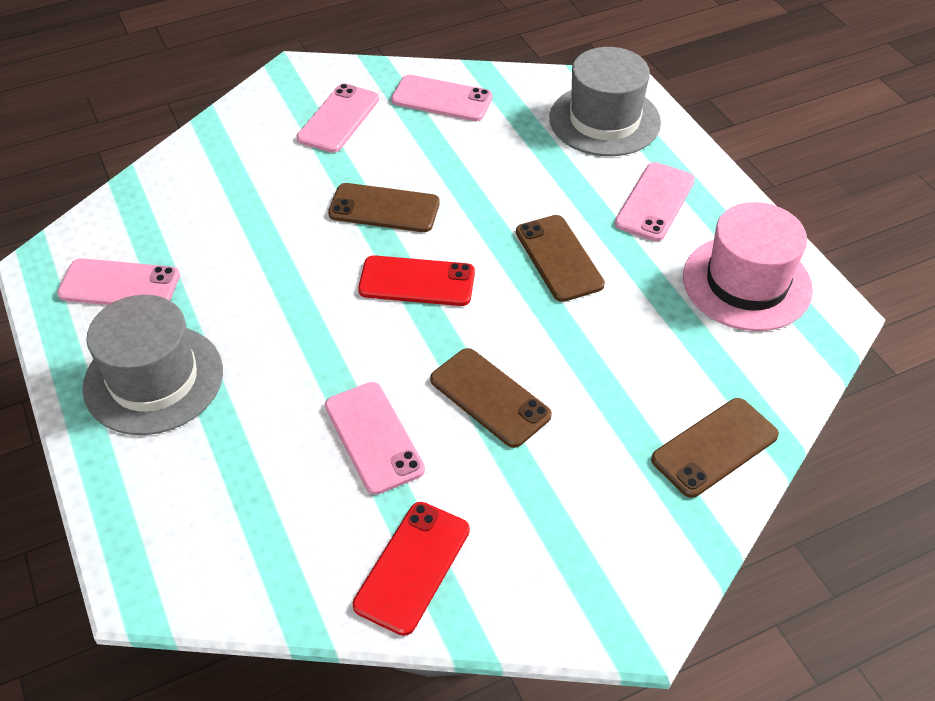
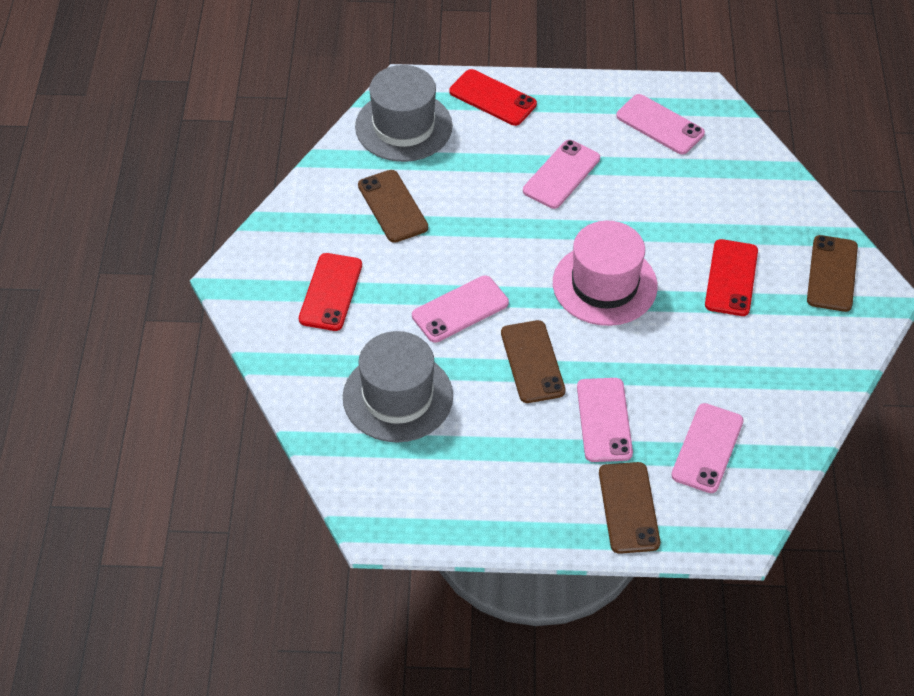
red phone: 2 -> 3

